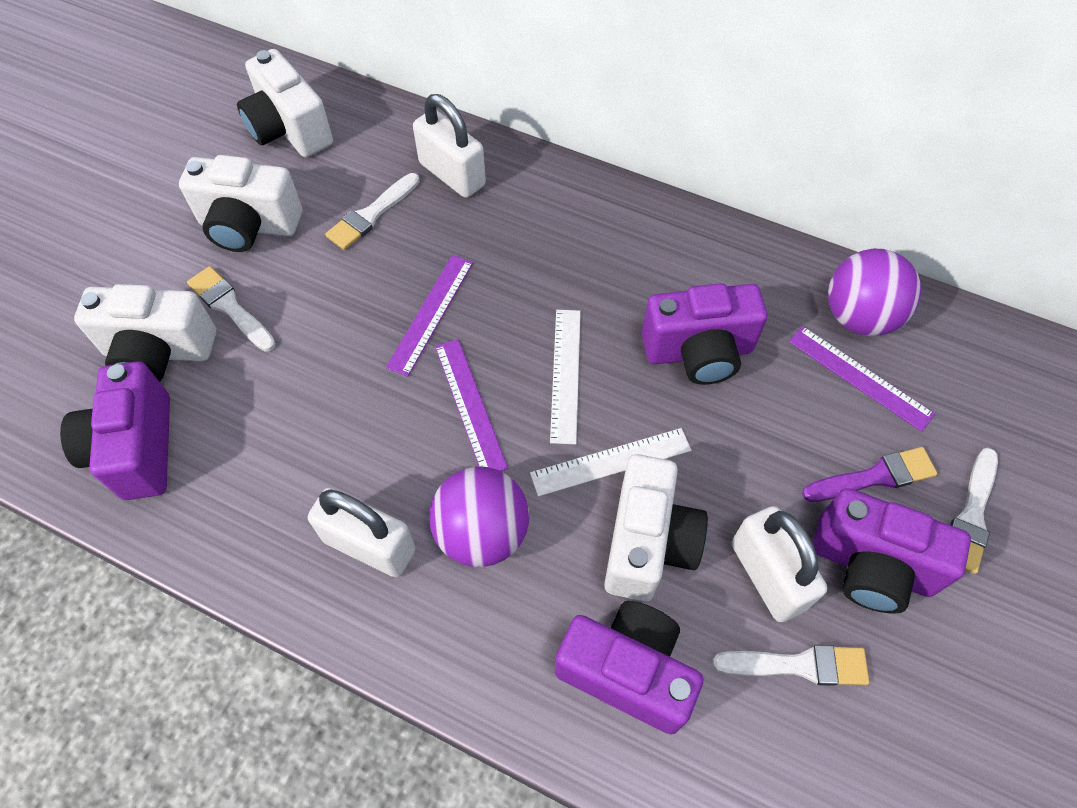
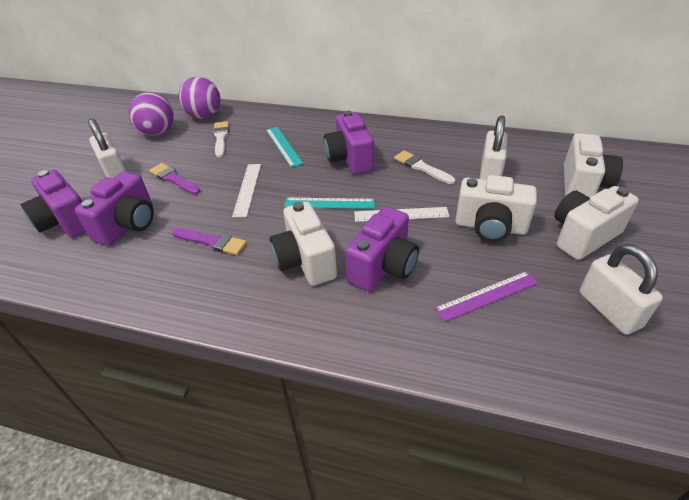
purple brush: 1 -> 2
purple ruler: 3 -> 1
turquoise ruler: 0 -> 2
white brush: 4 -> 2

